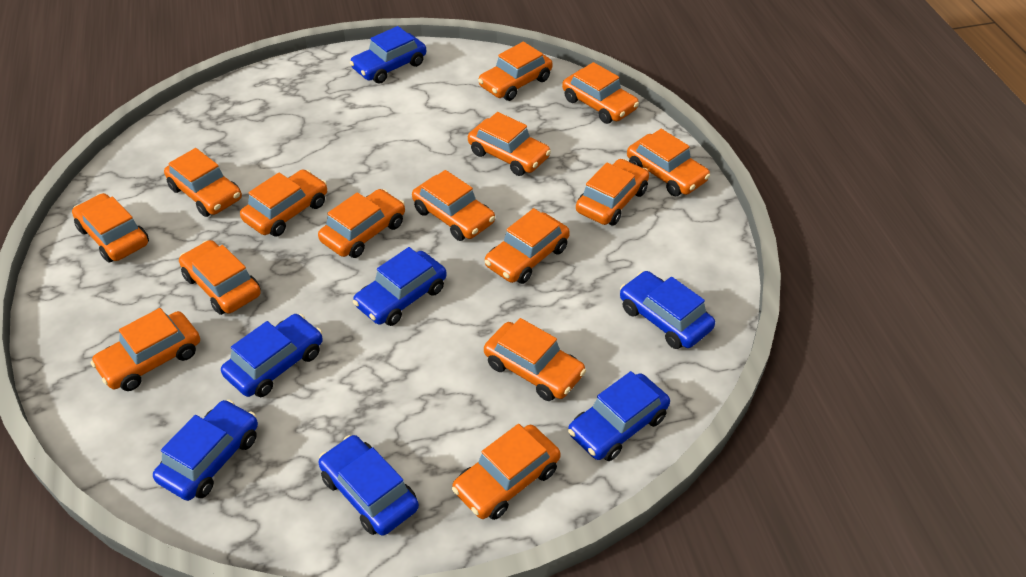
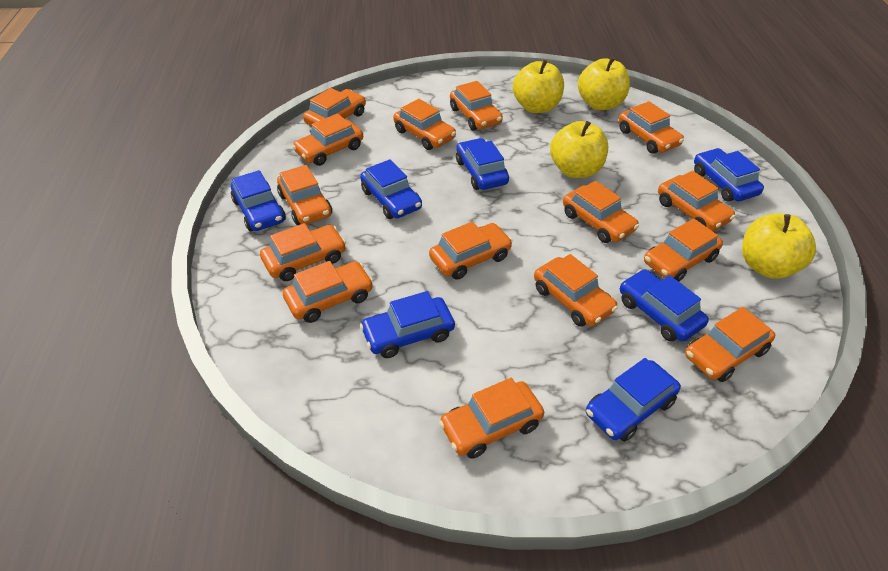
yellow apple: 0 -> 4

